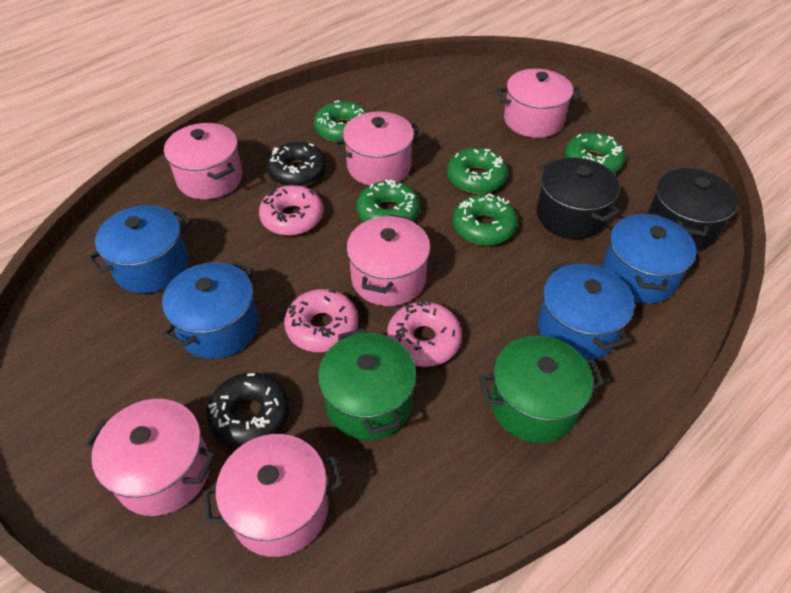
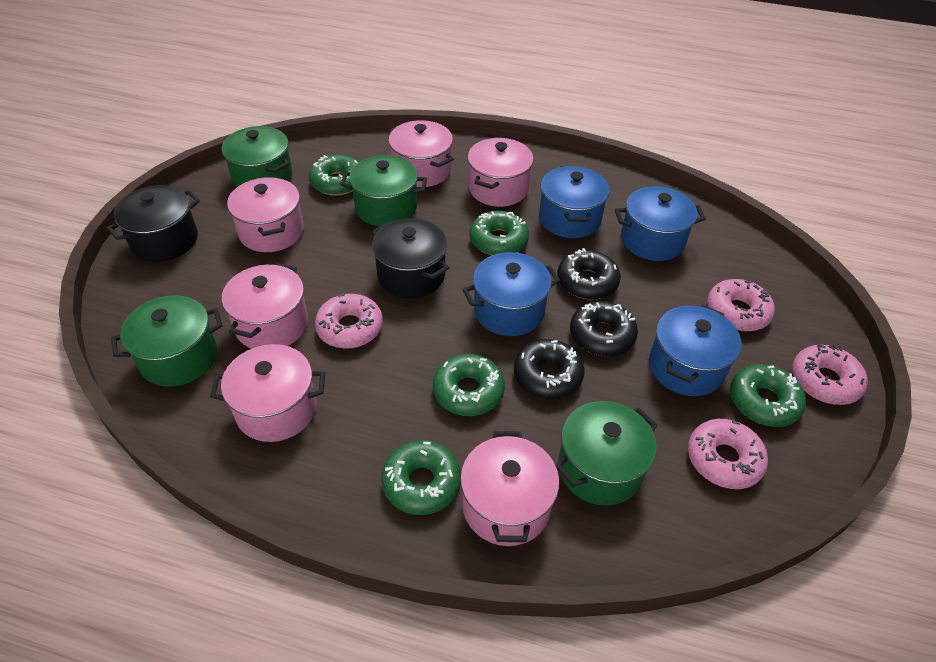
black donut: 2 -> 3
green pot: 2 -> 4
pink donut: 3 -> 4

